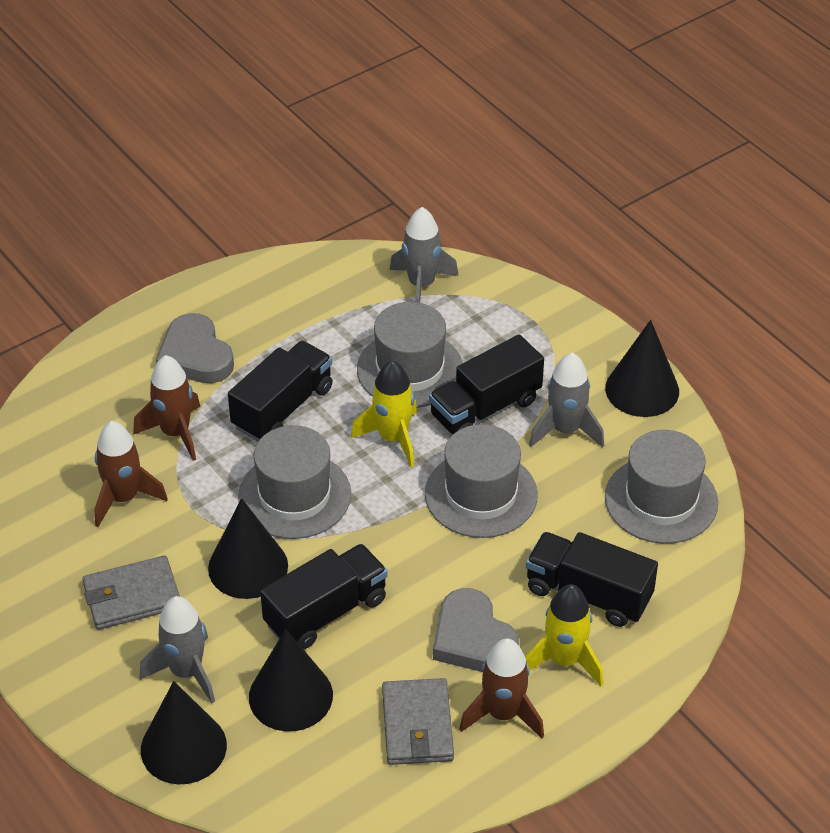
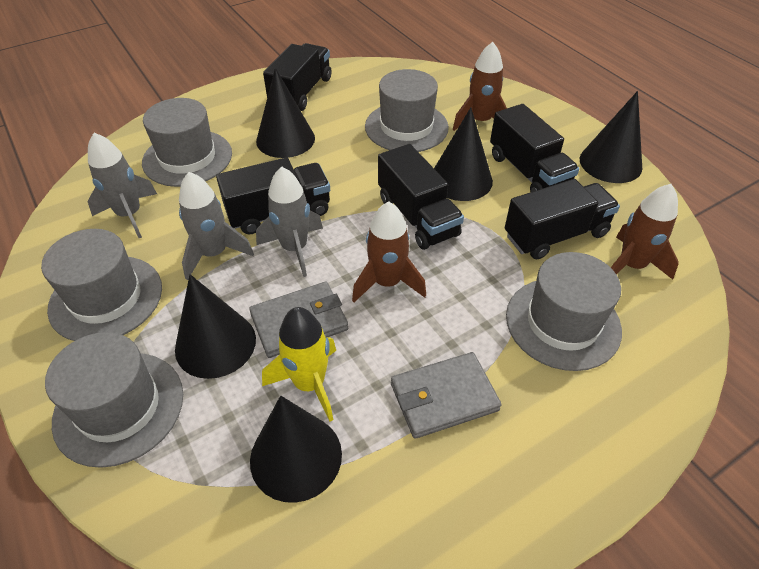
black cone: 4 -> 5
black truck: 4 -> 5
grey hat: 4 -> 5
grey heart: 2 -> 0
yellow rocket: 2 -> 1

